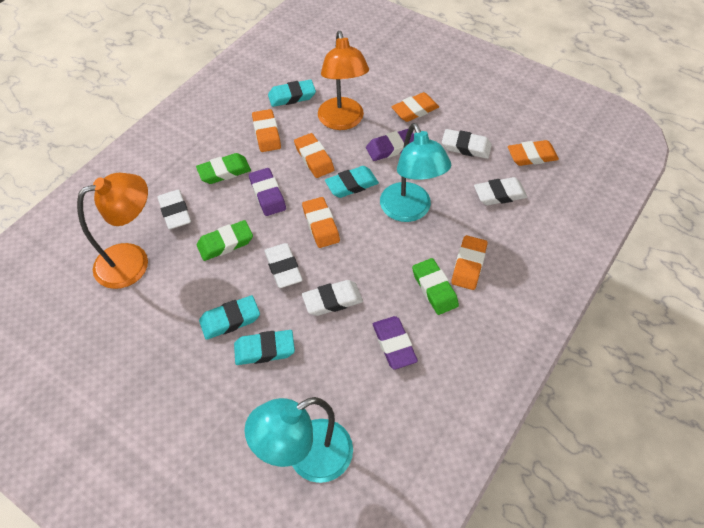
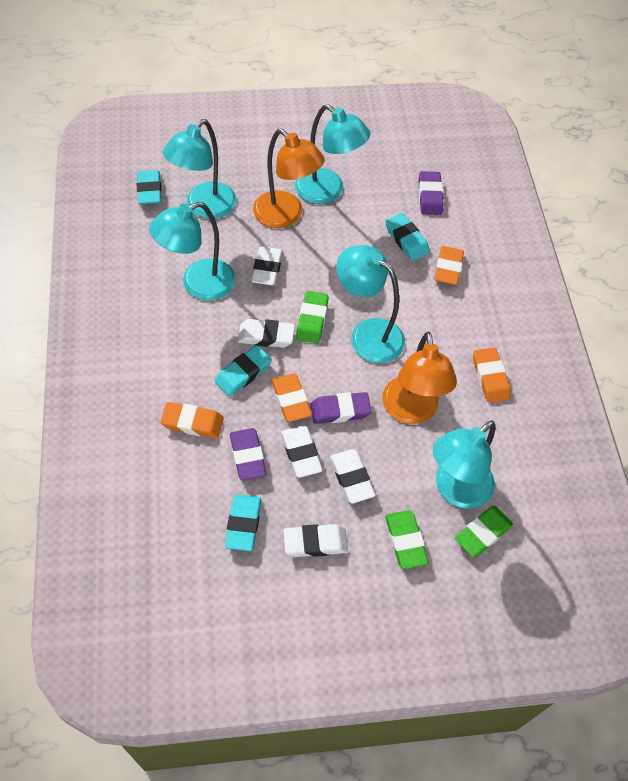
orange eraser: 6 -> 4
turquoise lamp: 2 -> 5

